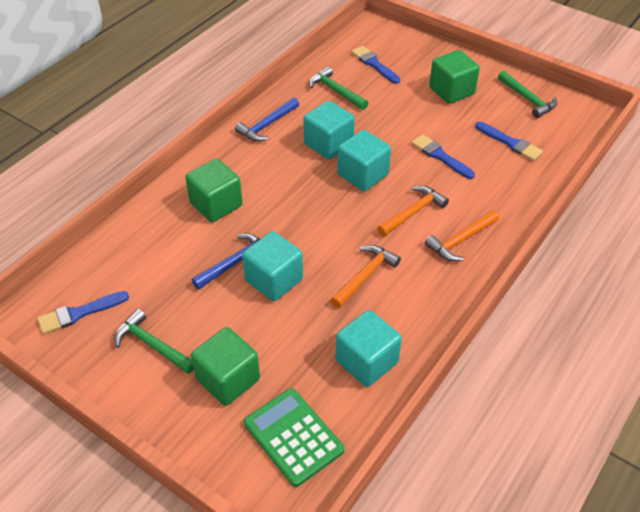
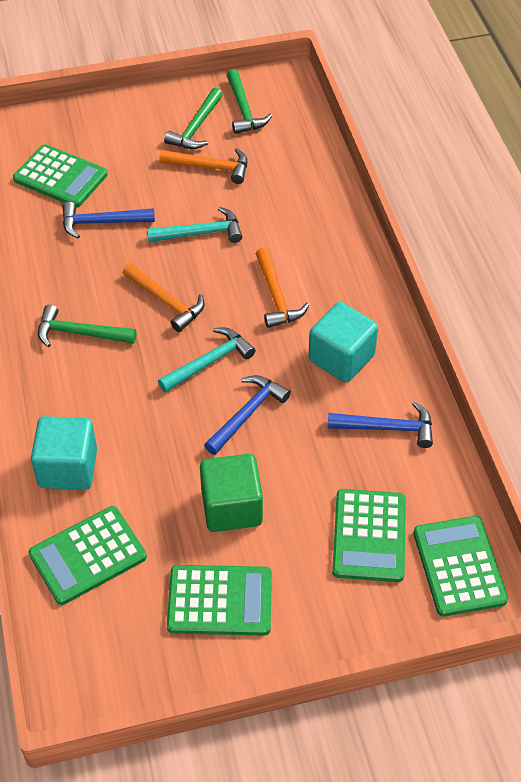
blue brush: 4 -> 0
blue hammer: 2 -> 3
green calculator: 1 -> 5
green cube: 3 -> 1
turquoise cube: 4 -> 2
turquoise hammer: 0 -> 2

